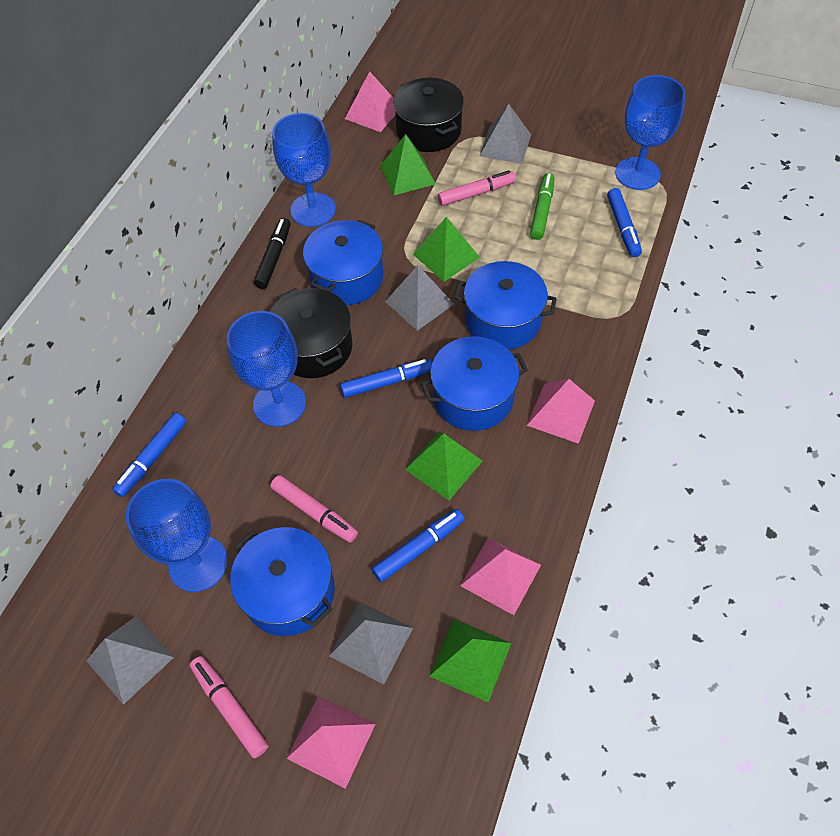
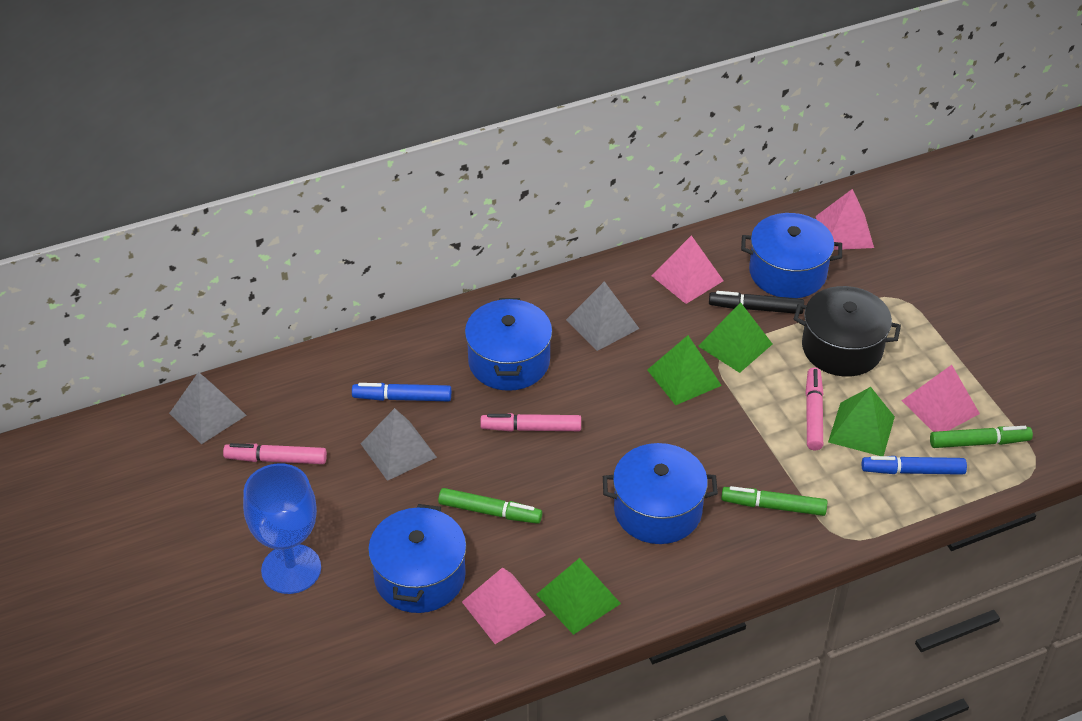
black pot: 2 -> 1
blue goblet: 4 -> 1
blue marker: 4 -> 2
green marker: 1 -> 3
grey pyramid: 4 -> 3

